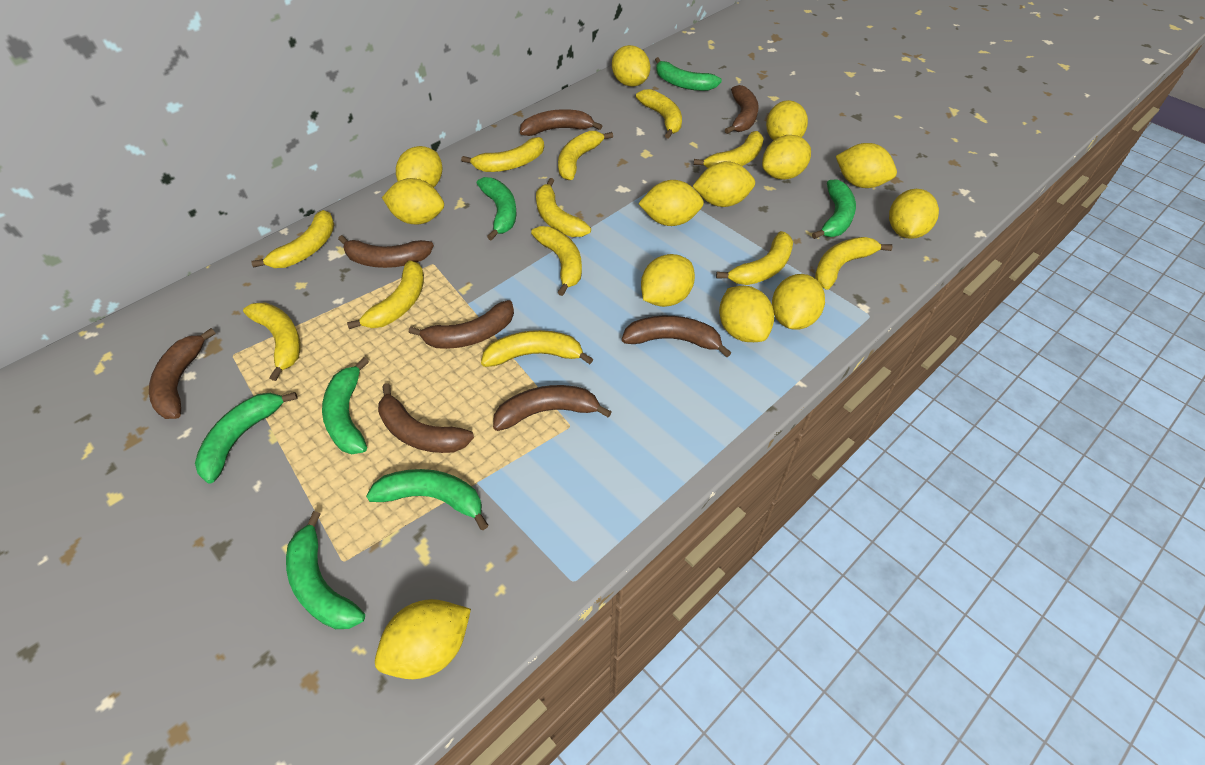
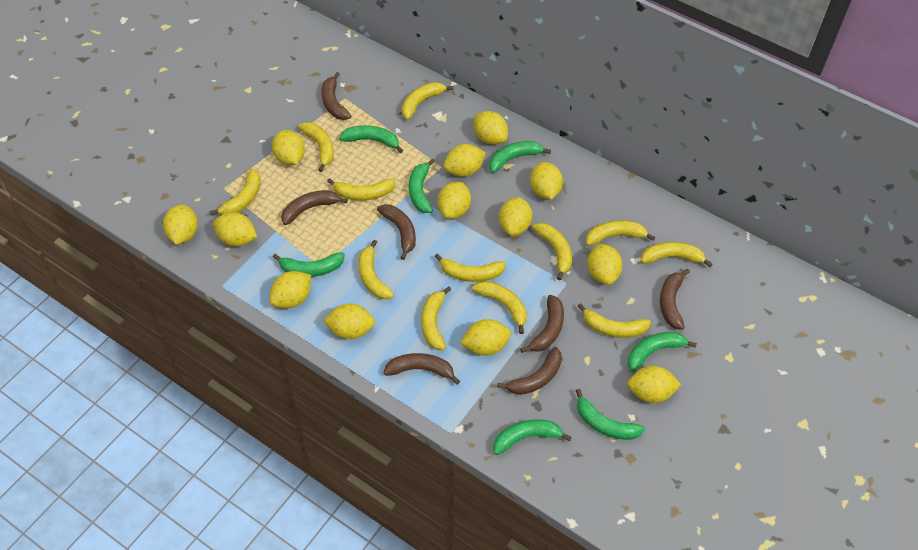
brown banana: 8 -> 7

